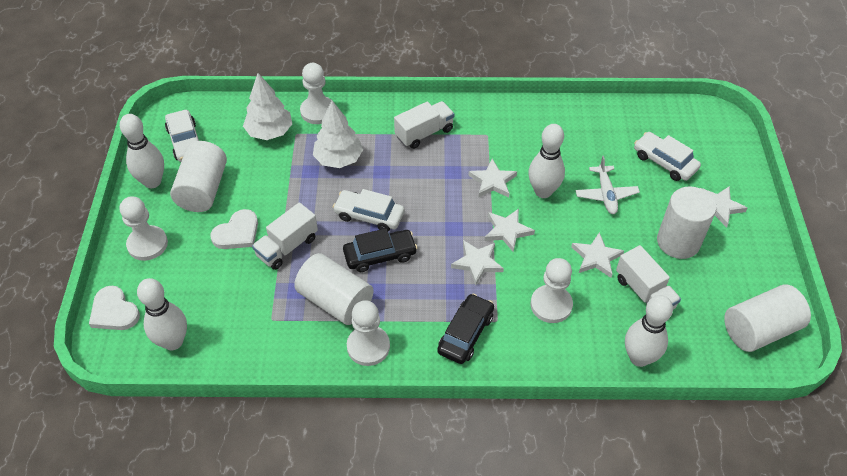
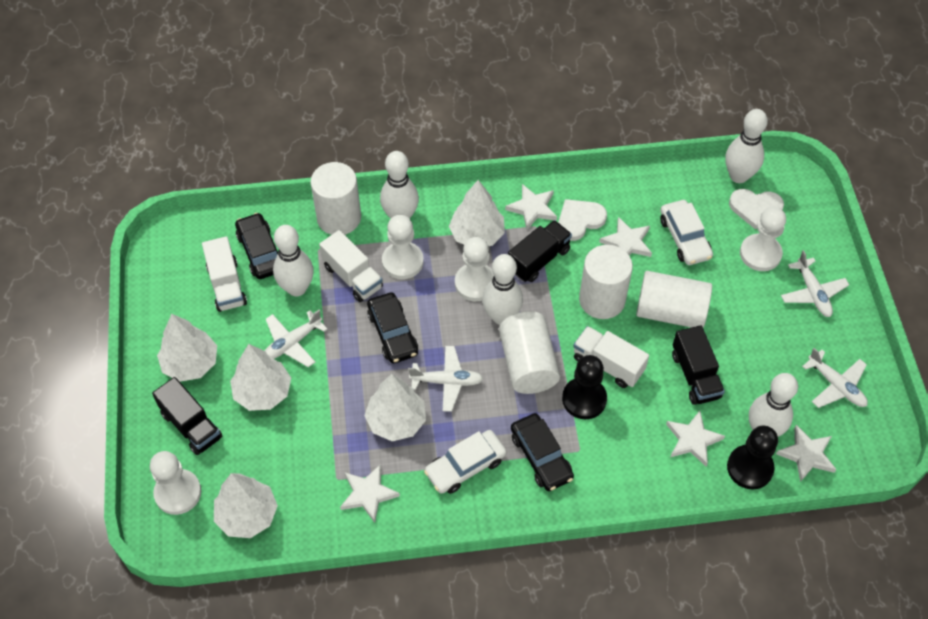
black car: 2 -> 3
black pawn: 0 -> 2
black truck: 0 -> 3
white bowling pin: 4 -> 5
white car: 3 -> 2
white plane: 1 -> 4
white tree: 2 -> 5

